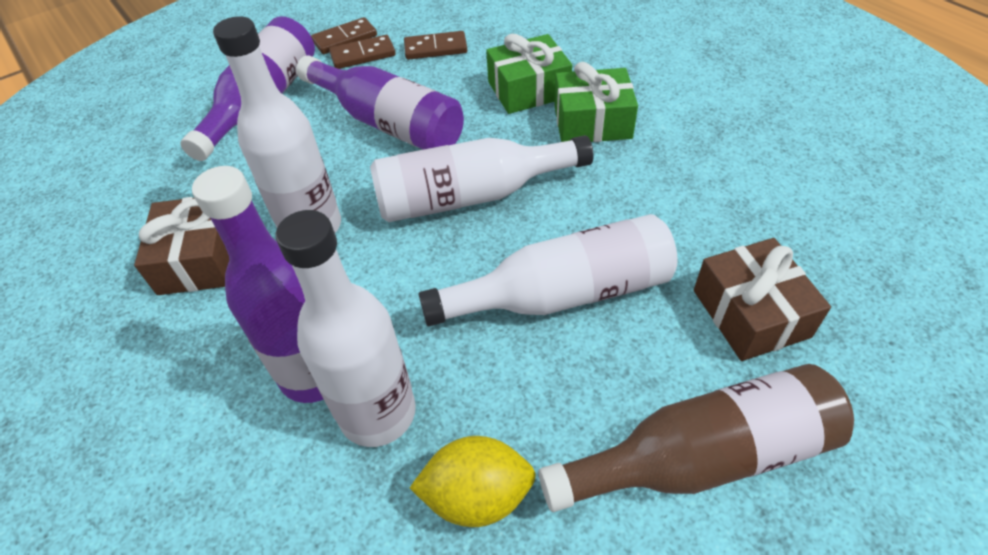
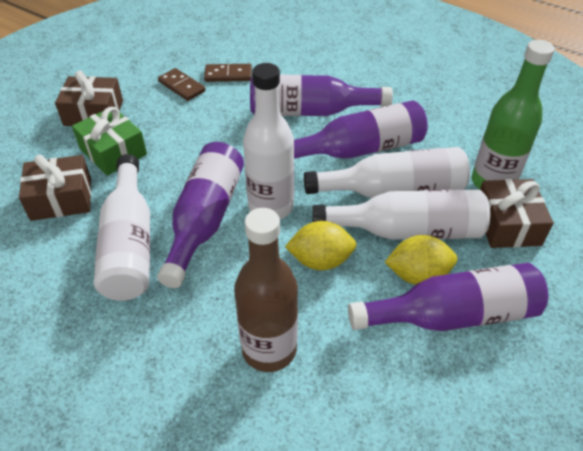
brown domino: 3 -> 2
brown gift: 2 -> 3
green bottle: 0 -> 1
green gift: 2 -> 1
purple bottle: 3 -> 4
yellow lemon: 1 -> 2

